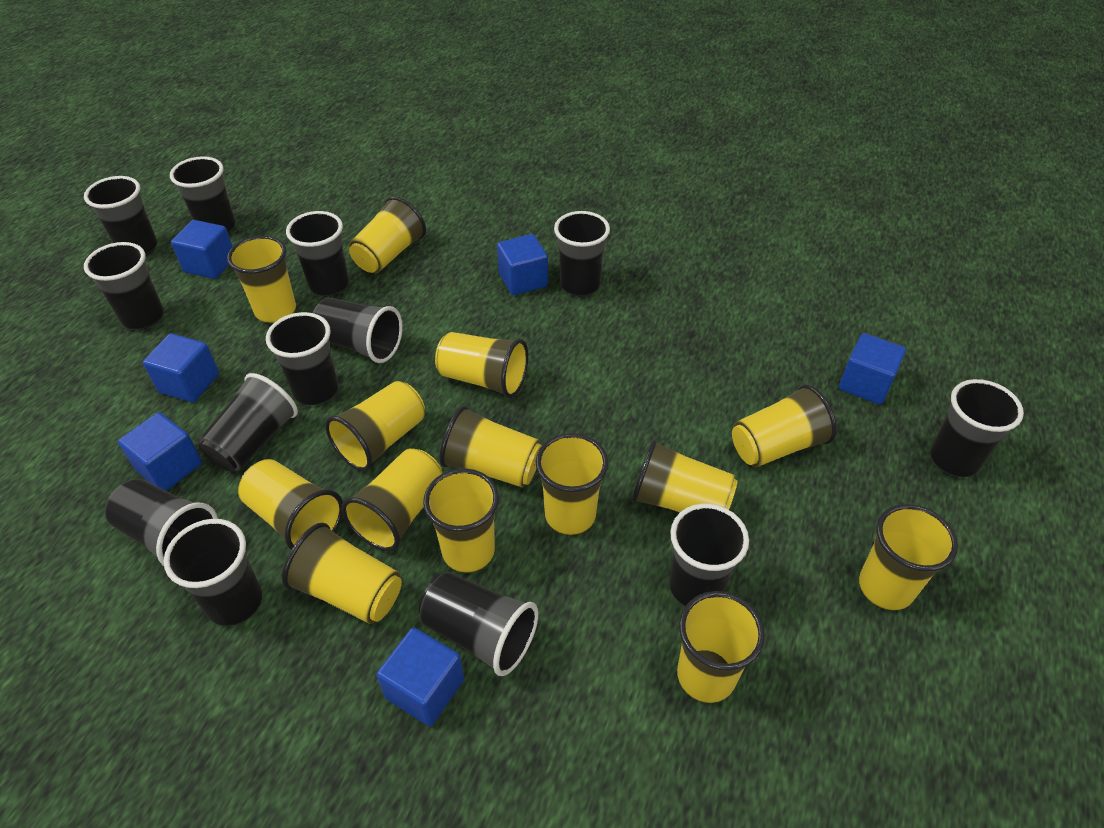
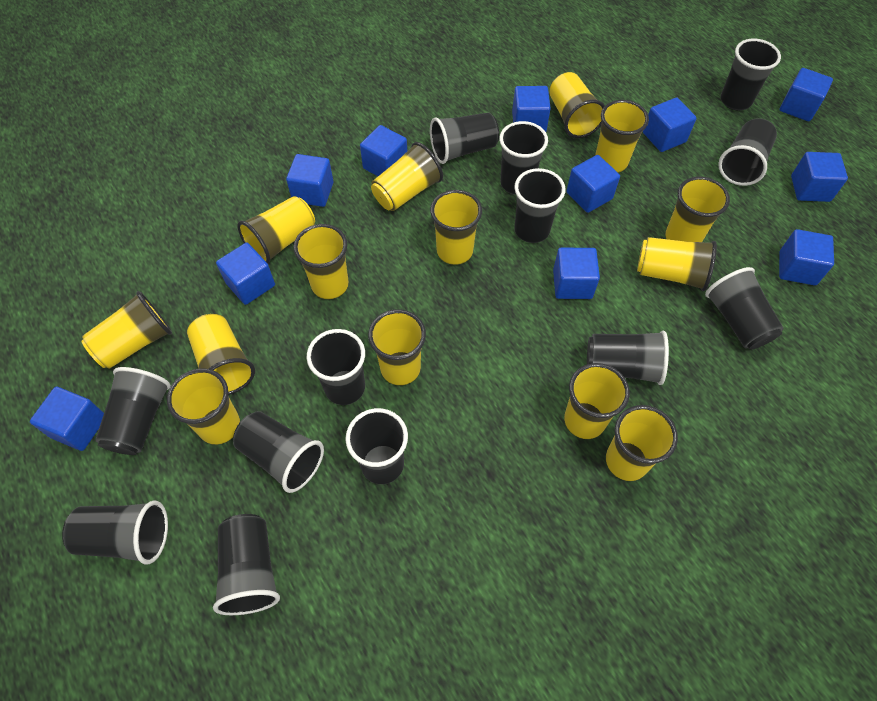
blue cube: 6 -> 11

